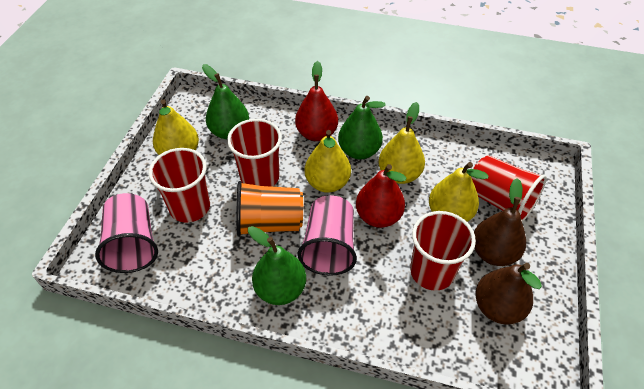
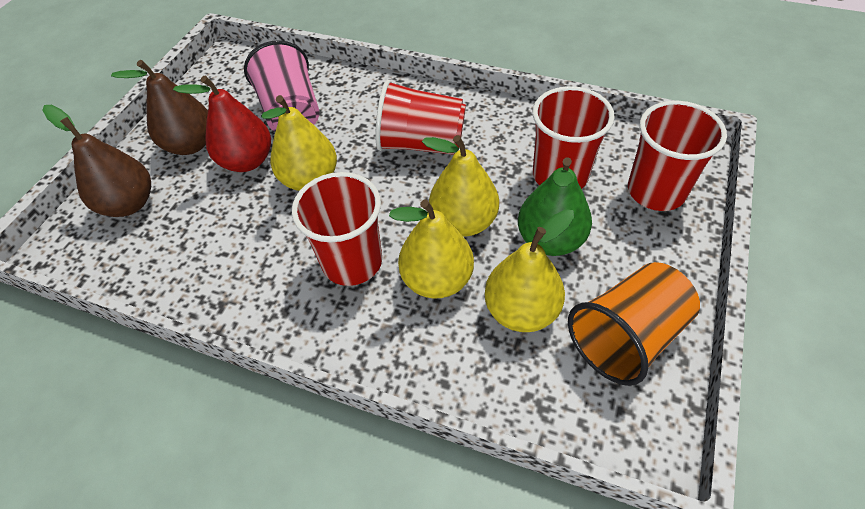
green pear: 3 -> 1
pink cup: 2 -> 1
red pear: 2 -> 1

